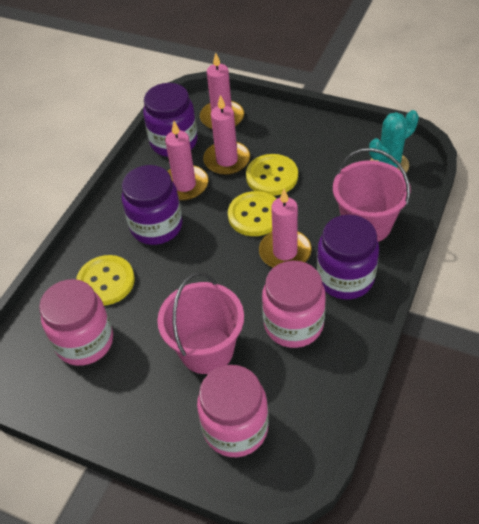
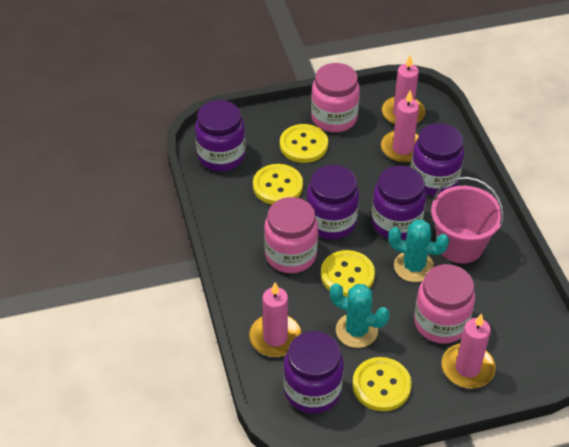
pink bucket: 2 -> 1
purple jar: 3 -> 5
turquoise cactus: 1 -> 2
yellow button: 3 -> 4

